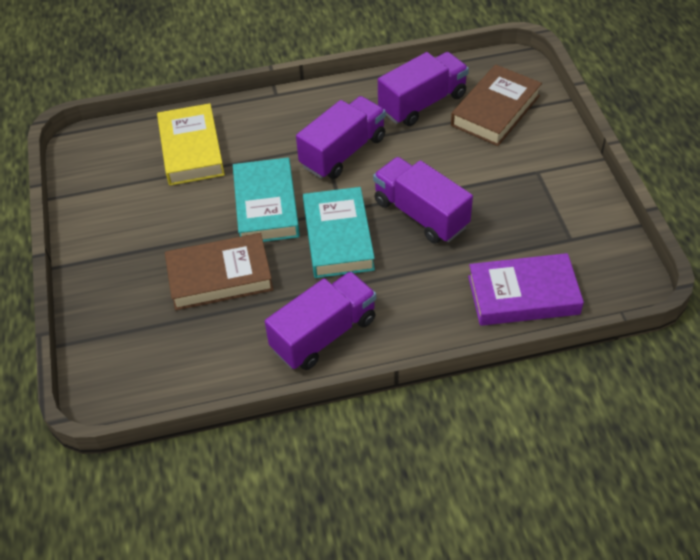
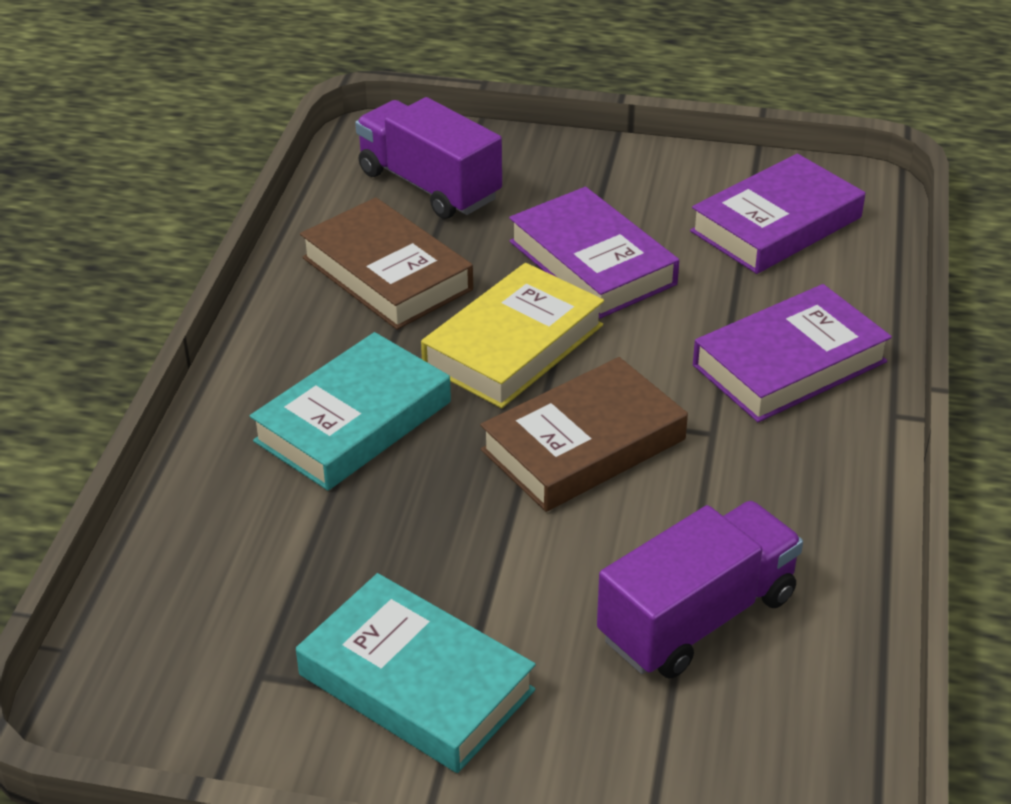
purple book: 1 -> 3
purple truck: 4 -> 2

